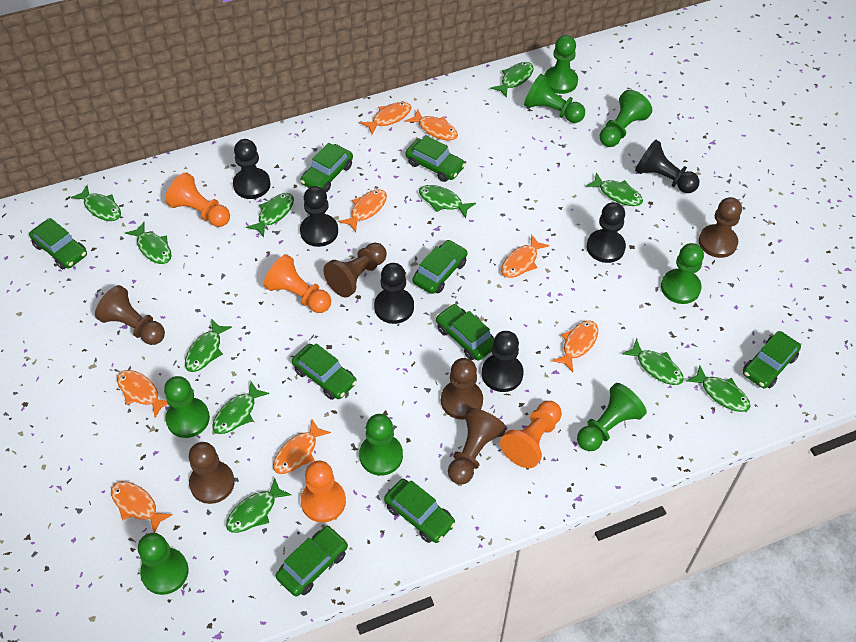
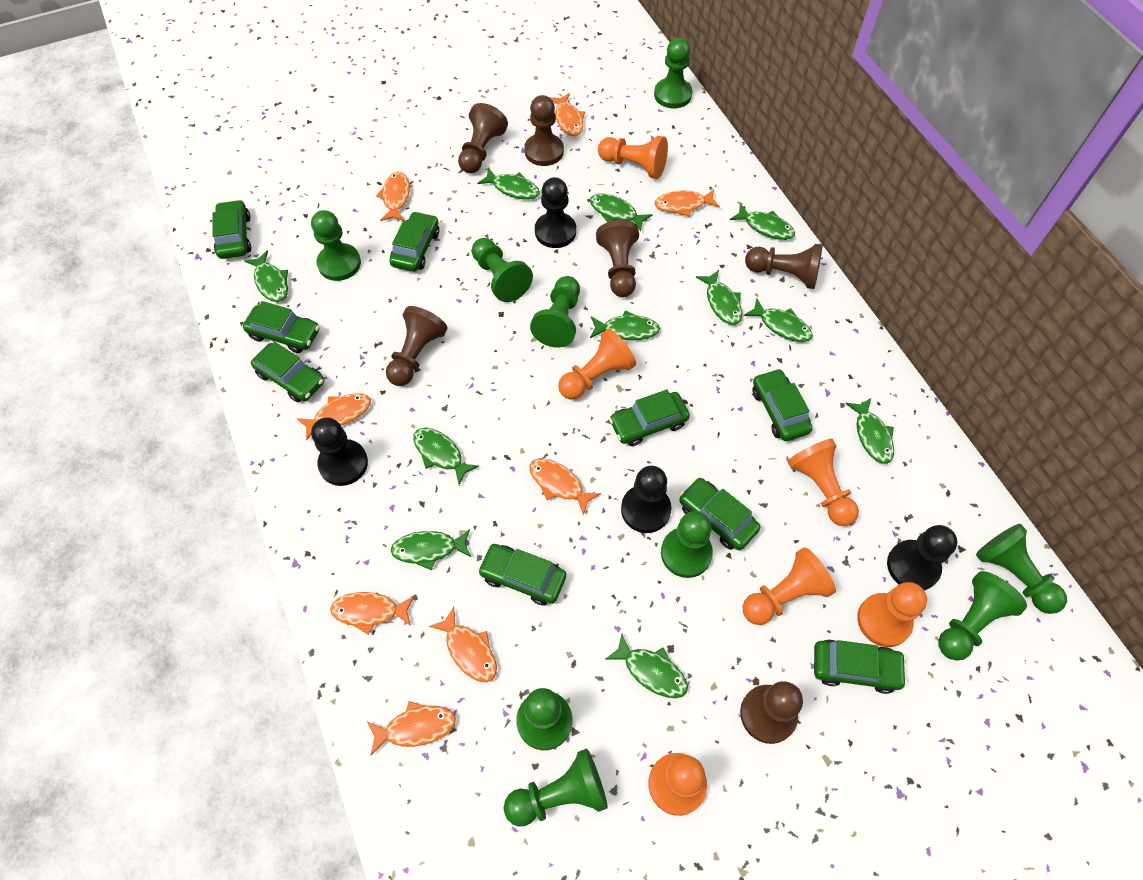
black pawn: 6 -> 4
green pawn: 8 -> 9
orange pawn: 4 -> 6

